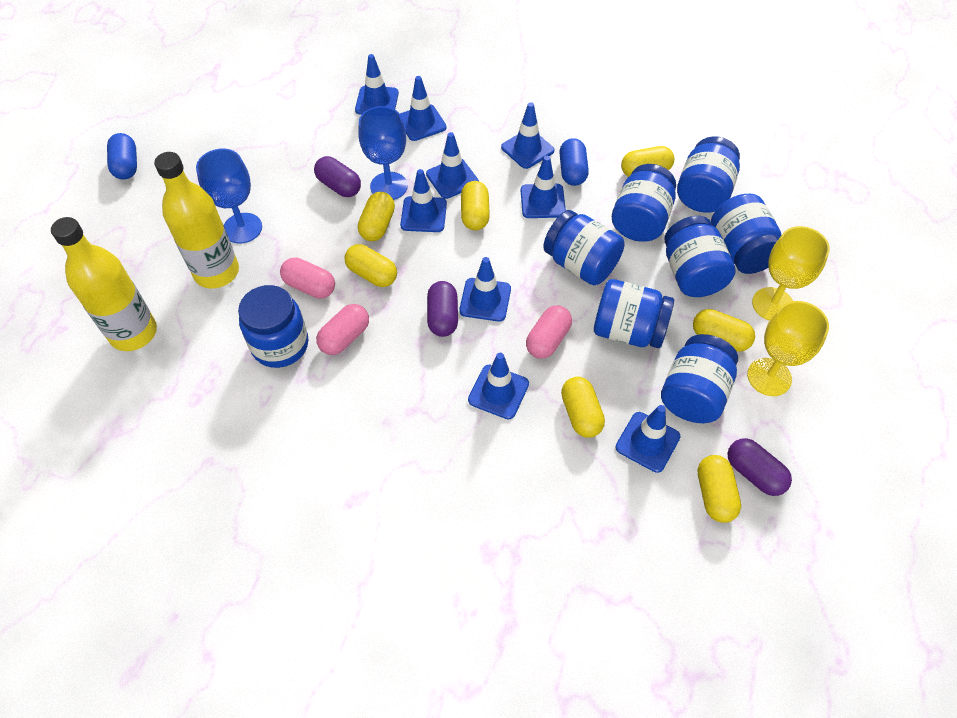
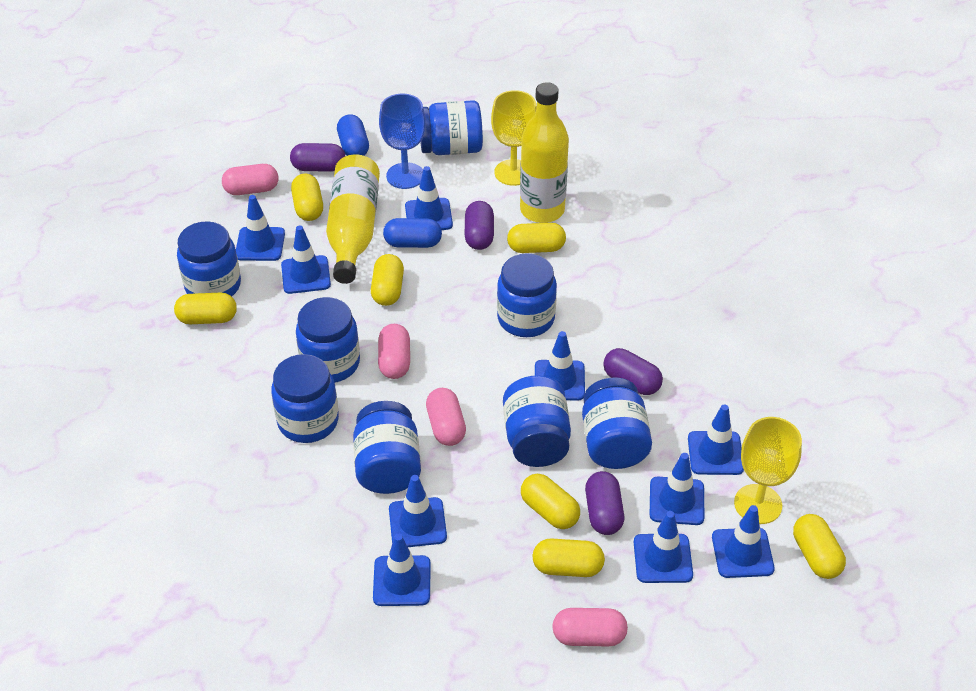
blue goblet: 2 -> 1
blue traffic cone: 9 -> 10
pink capsule: 3 -> 4
purple capsule: 3 -> 4

